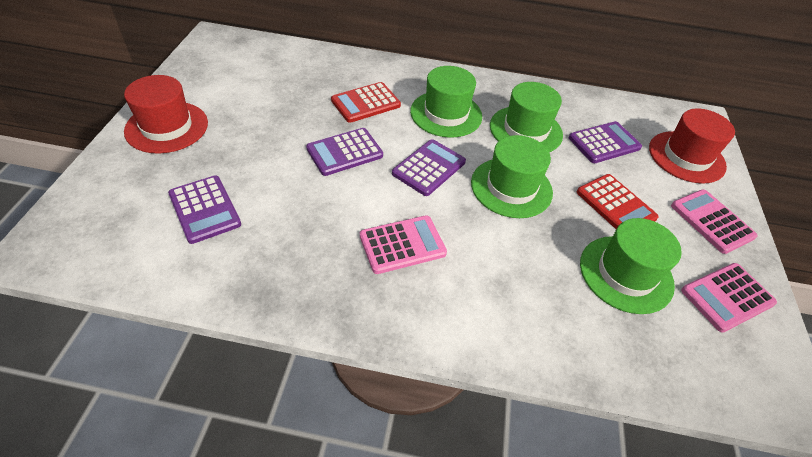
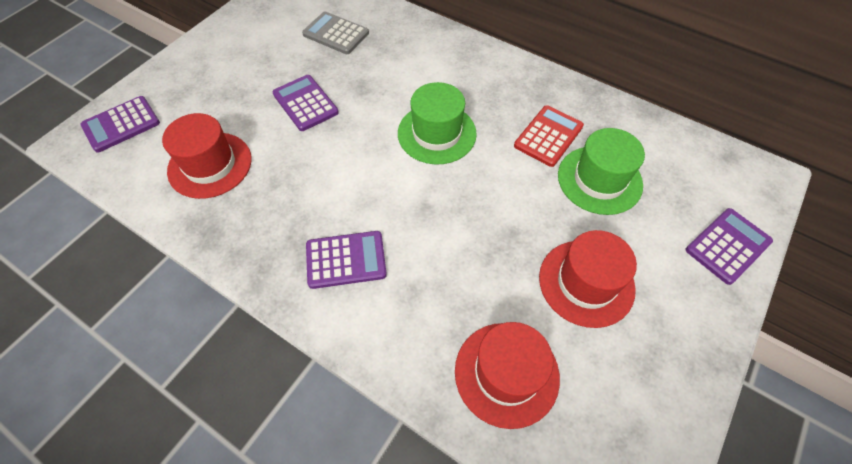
green hat: 4 -> 2
grey calculator: 0 -> 1
pink calculator: 3 -> 0
red calculator: 2 -> 1
red hat: 2 -> 3

